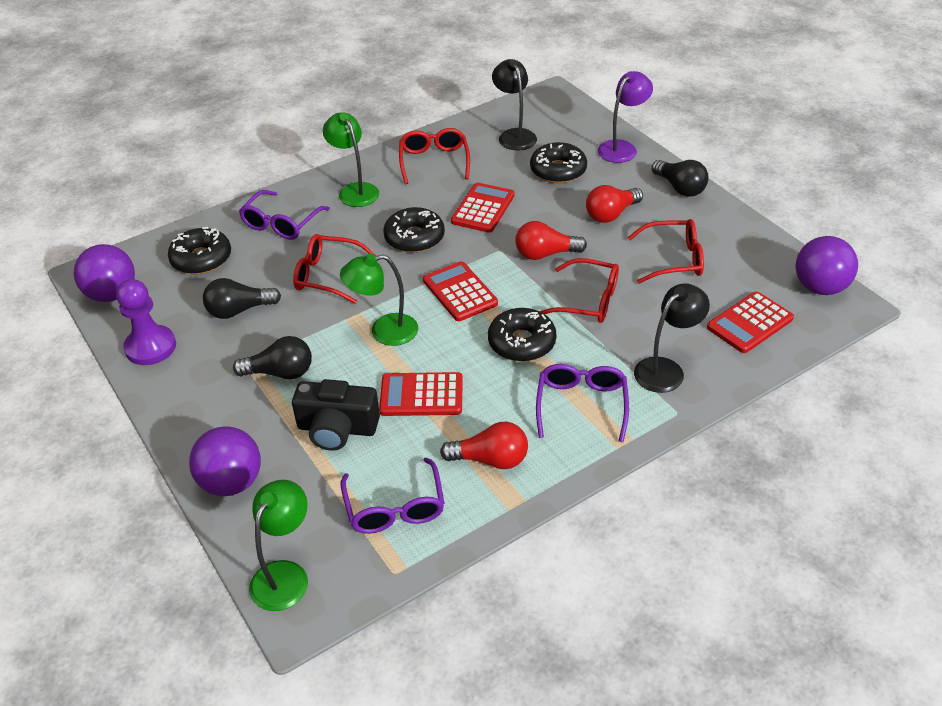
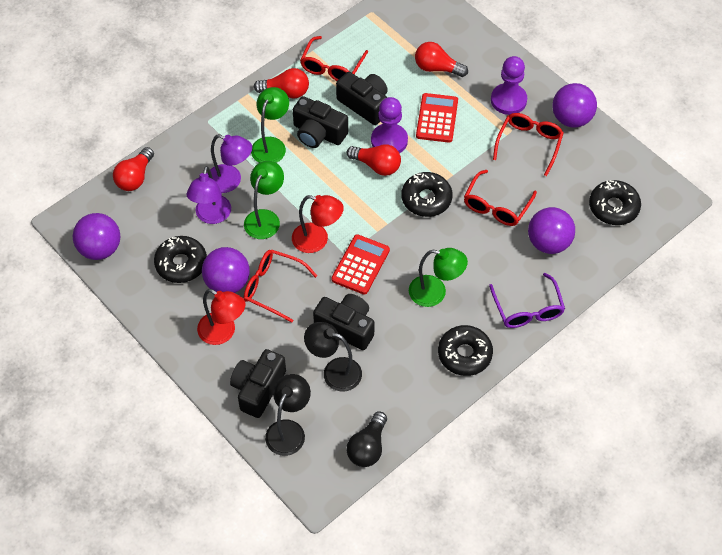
black camera: 1 -> 4
black light bulb: 3 -> 1
purple ball: 3 -> 4
purple glasses: 3 -> 1
purple lamp: 1 -> 2
purple pawn: 1 -> 2
red calculator: 4 -> 2
red lamp: 0 -> 2
red light bulb: 3 -> 4

